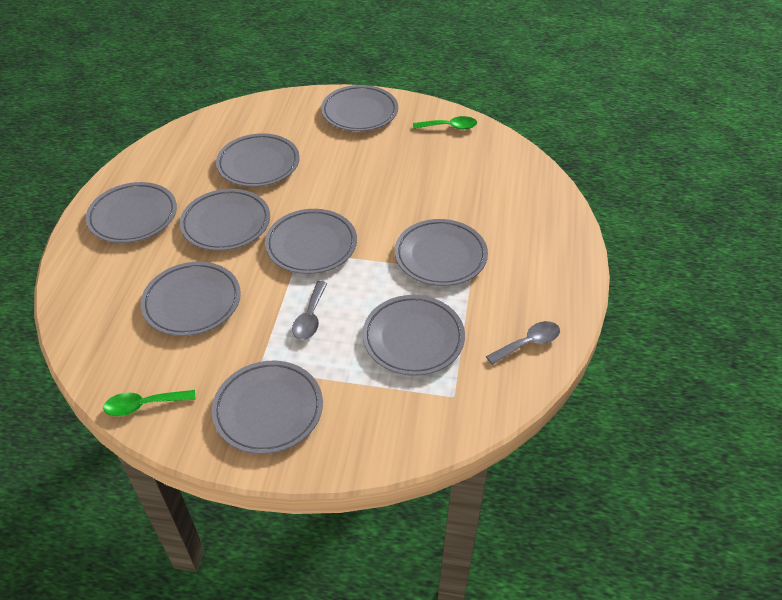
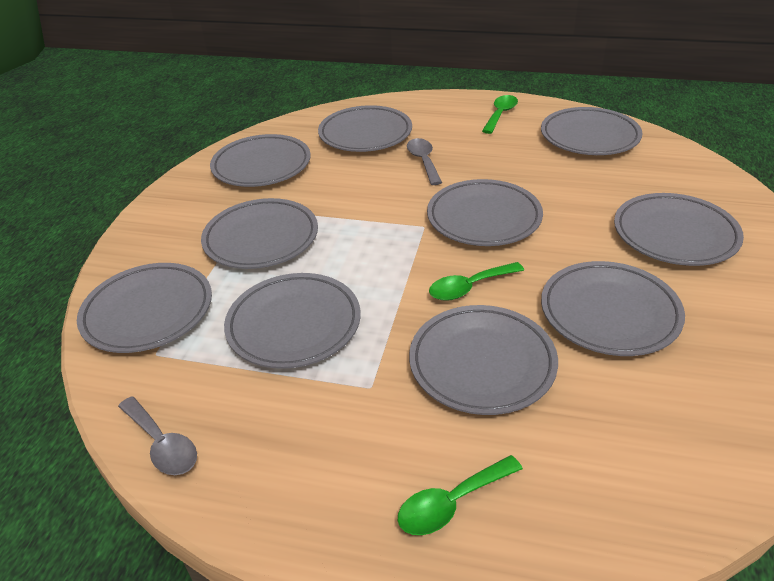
green spoon: 2 -> 3
grey plate: 9 -> 10

